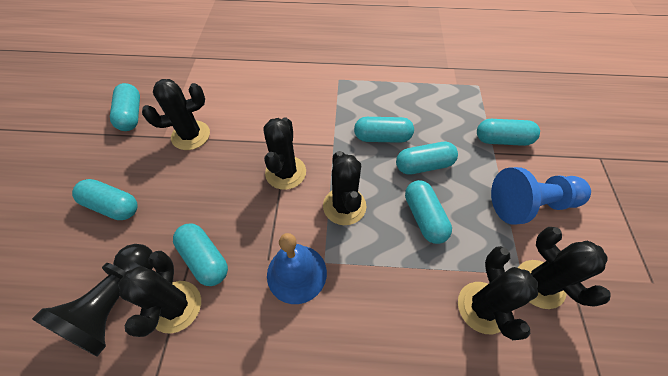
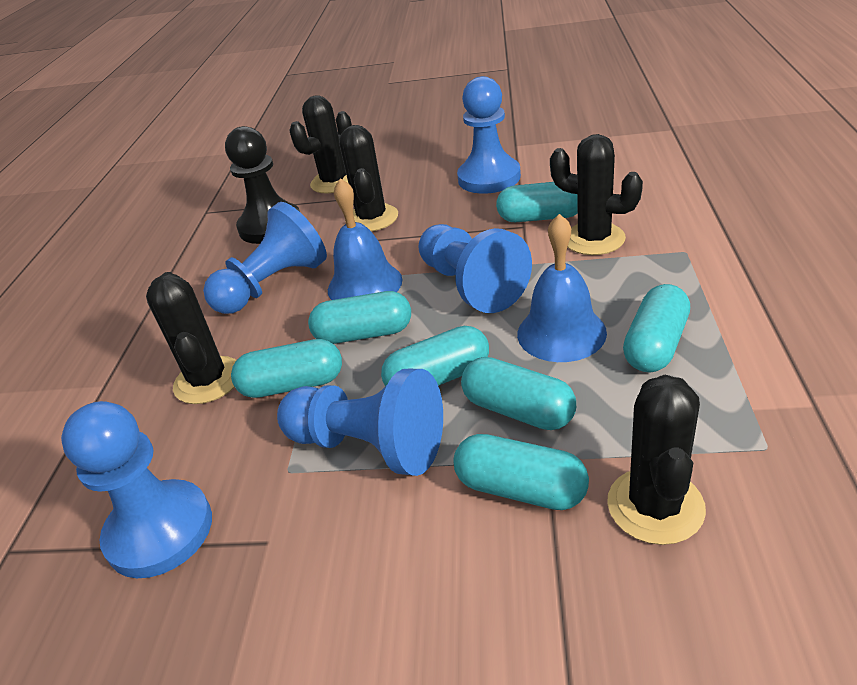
black cactus: 6 -> 5
blue bell: 1 -> 2
blue pawn: 1 -> 5

